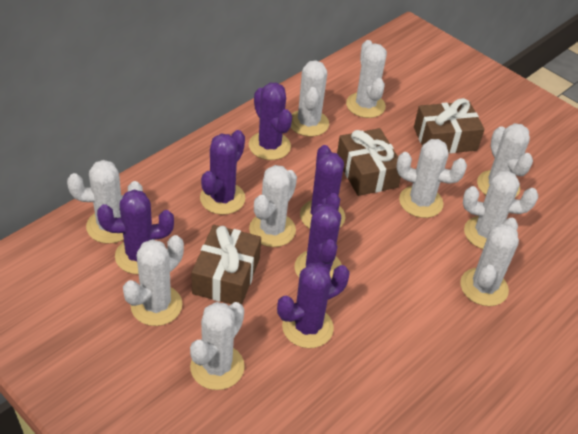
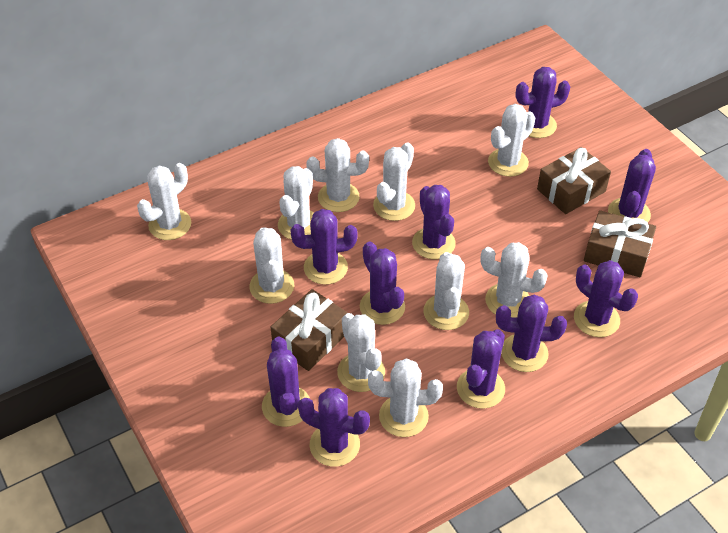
purple cactus: 6 -> 10

